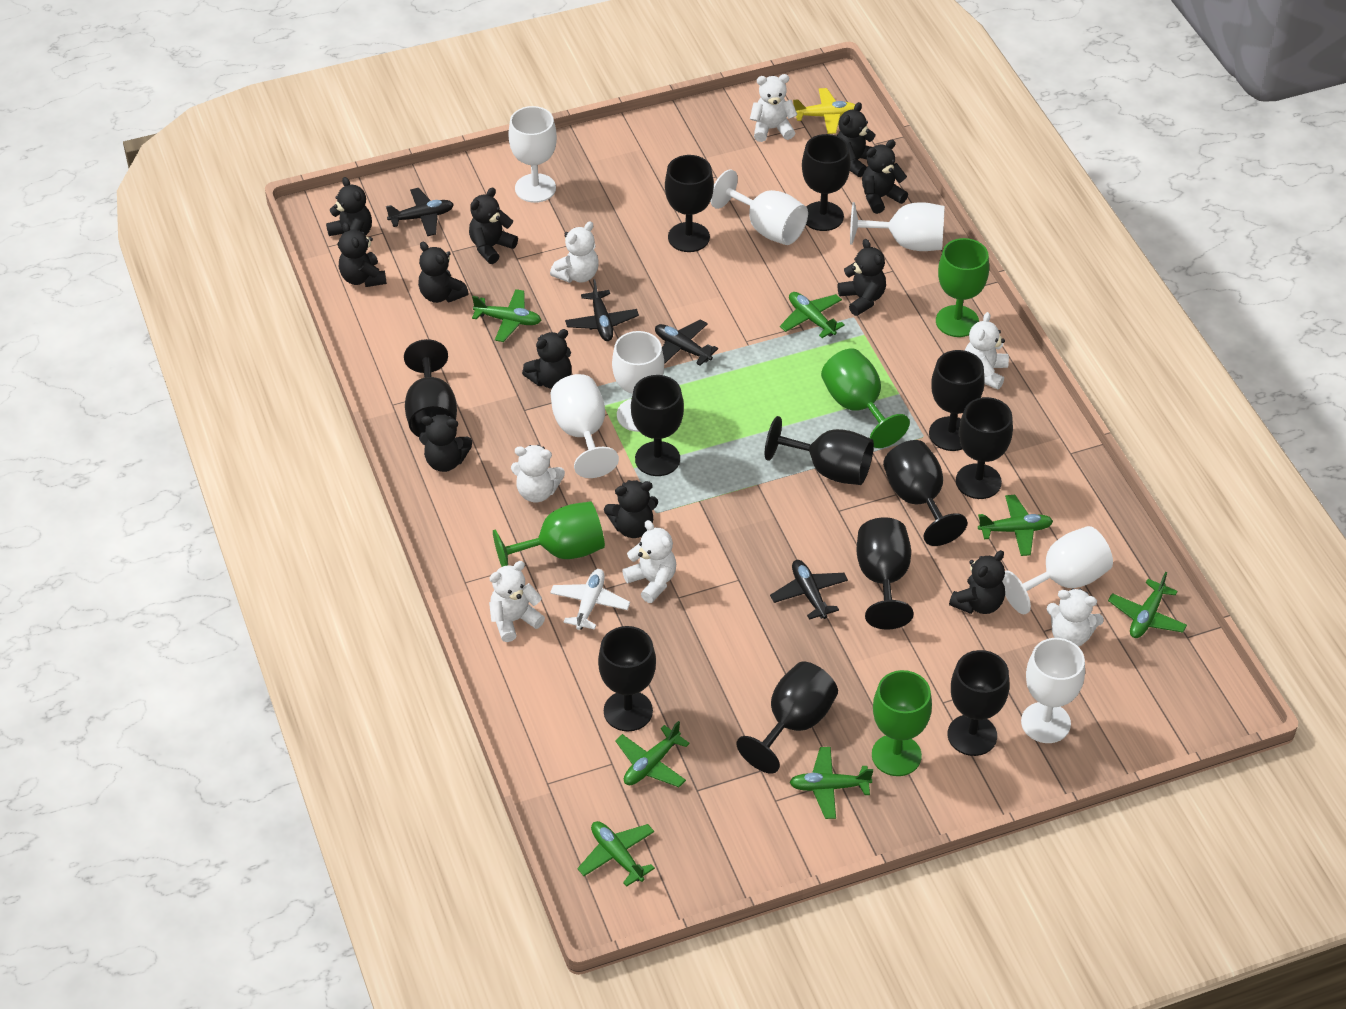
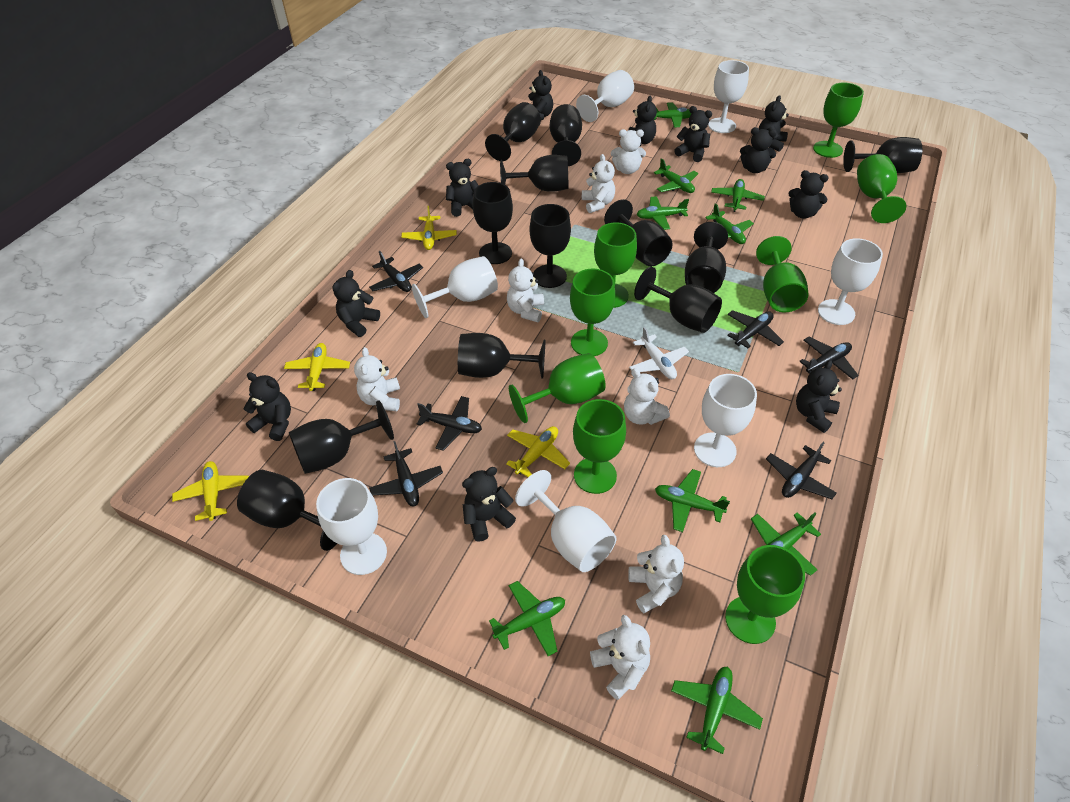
black plane: 4 -> 6
green goblet: 4 -> 8
green plane: 7 -> 9
yellow plane: 1 -> 4

